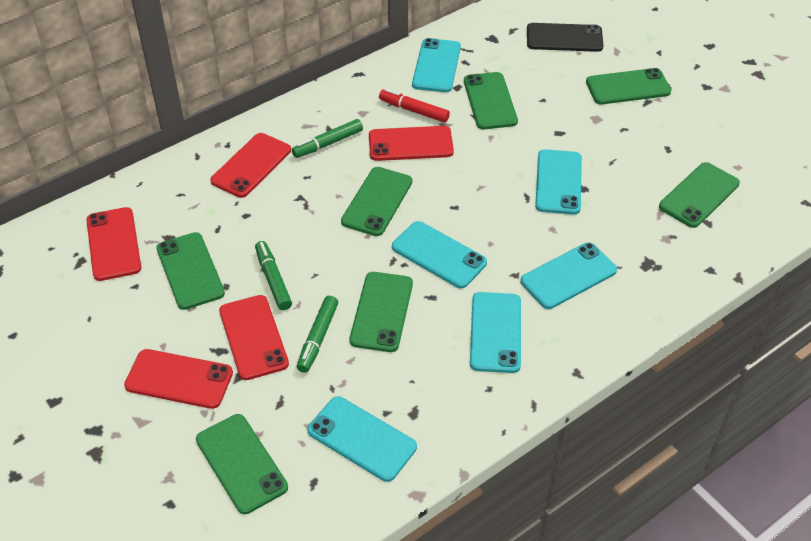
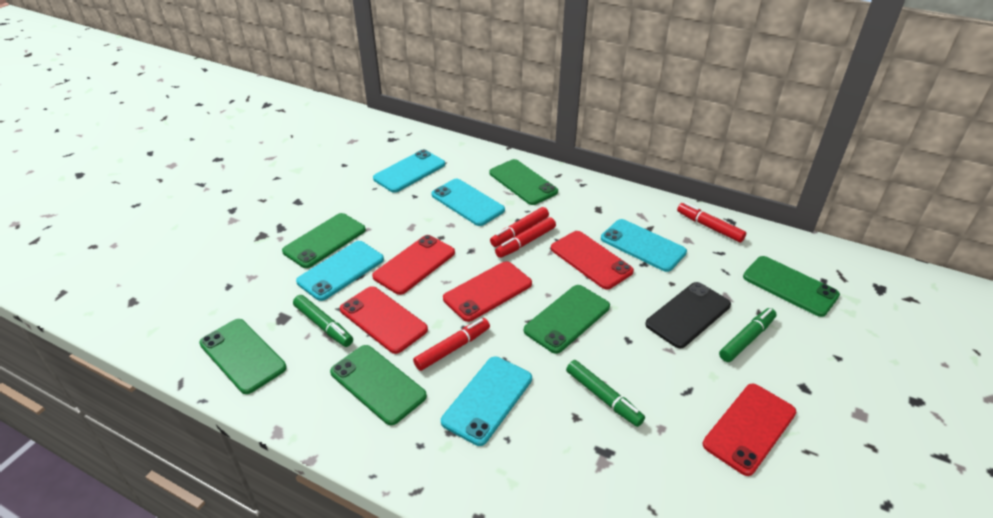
green phone: 7 -> 6
red marker: 1 -> 4
turquoise phone: 6 -> 5

